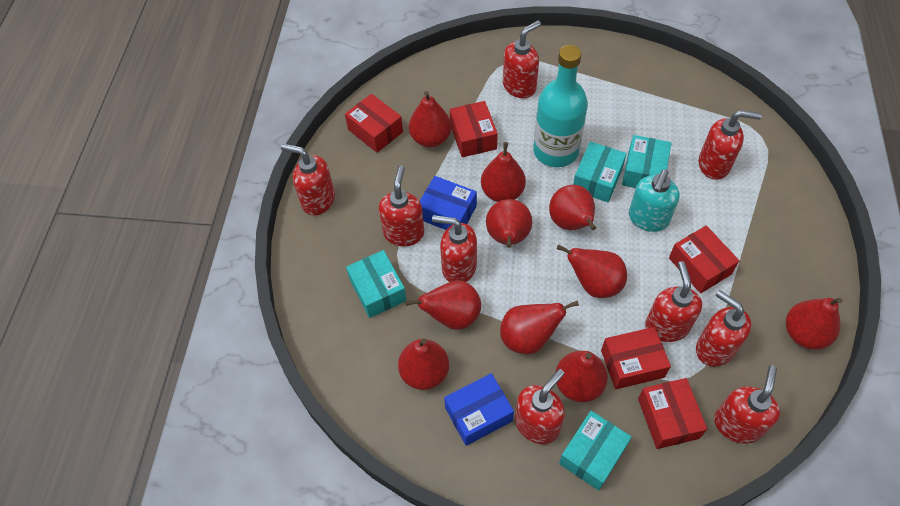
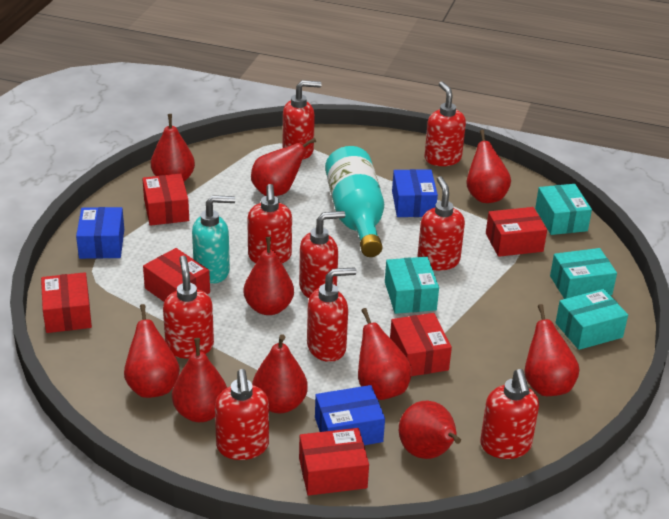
blue box: 2 -> 3
red box: 5 -> 6

